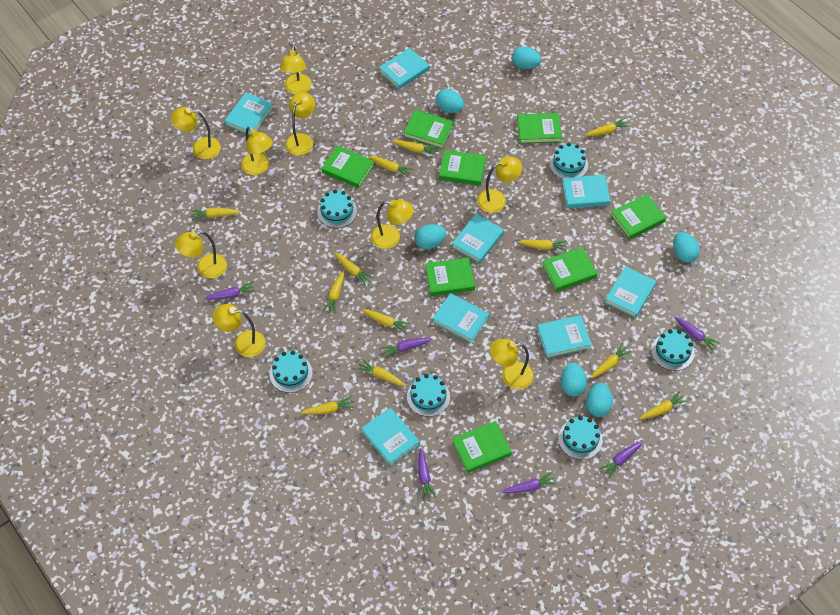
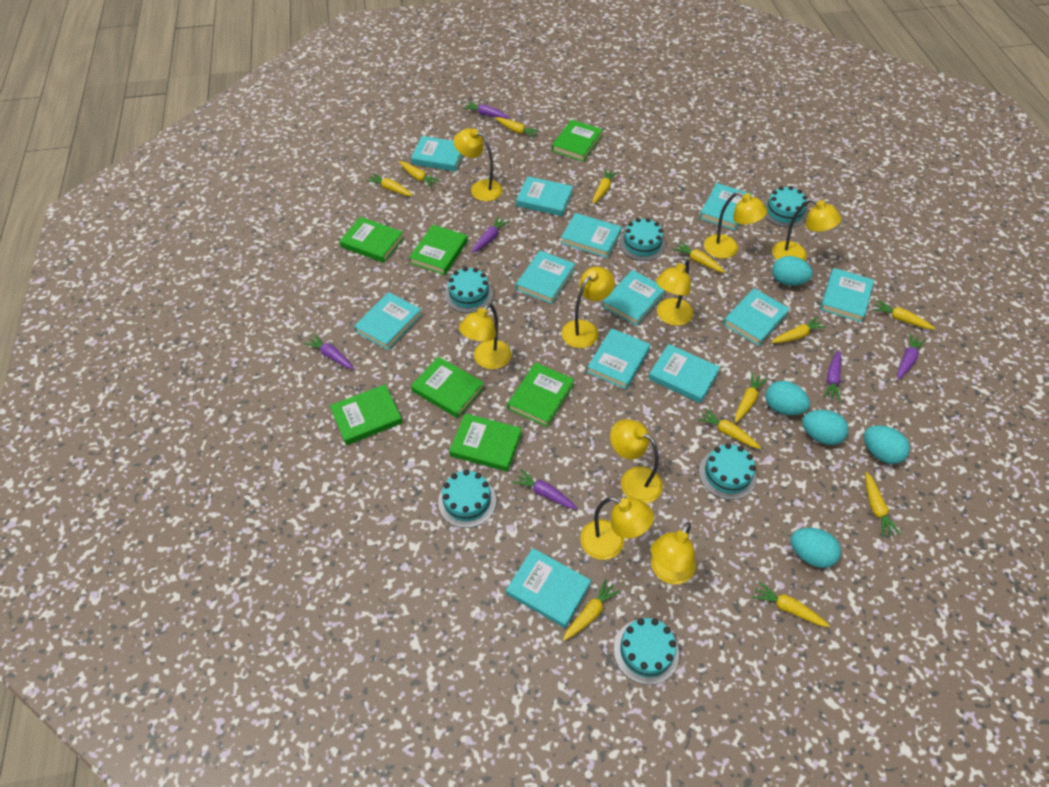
green book: 8 -> 7
turquoise book: 8 -> 12
turquoise egg: 6 -> 5

